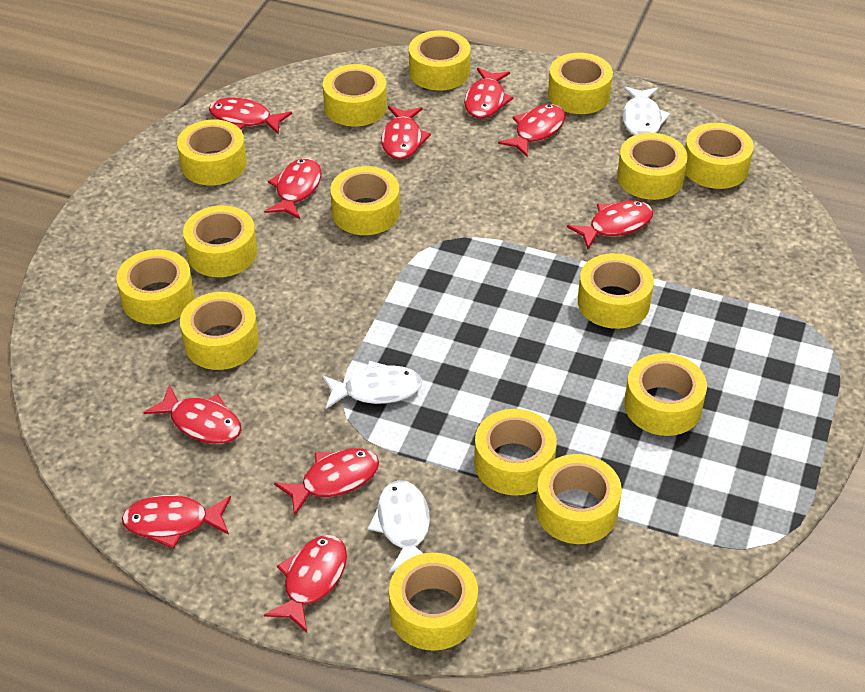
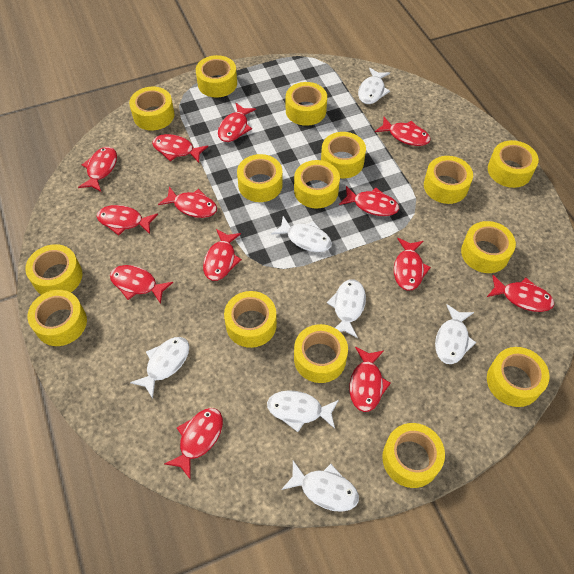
red fish: 10 -> 13
white fish: 3 -> 7

